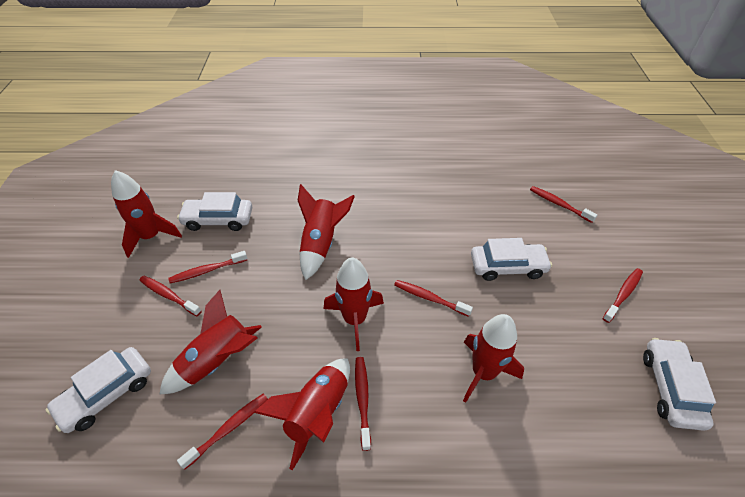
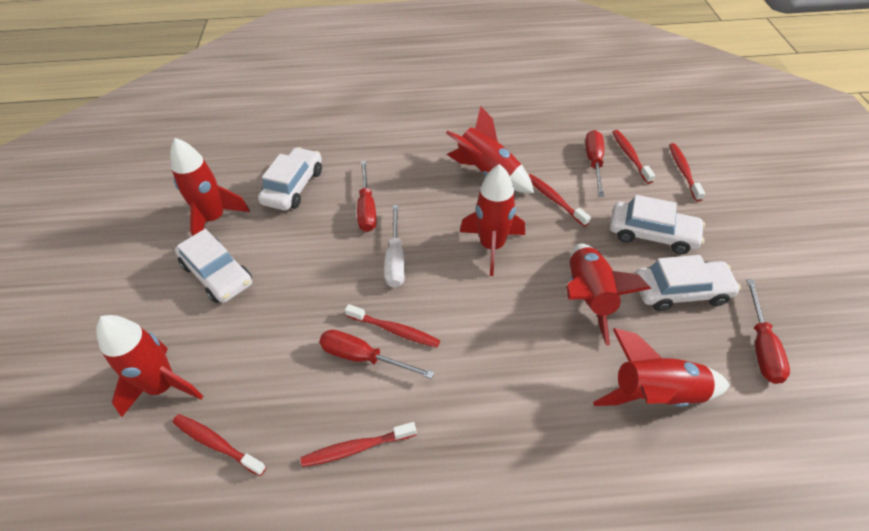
red screwdriver: 0 -> 4
red toothbrush: 7 -> 6
white screwdriver: 0 -> 1

